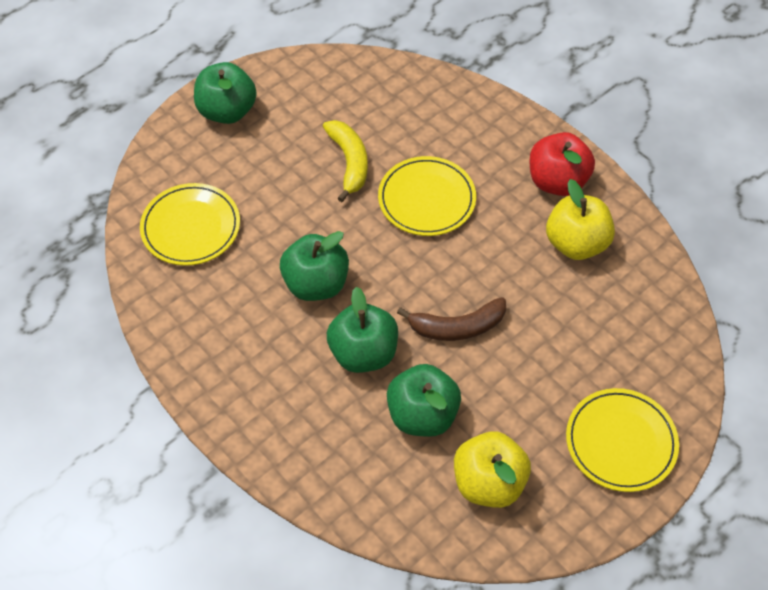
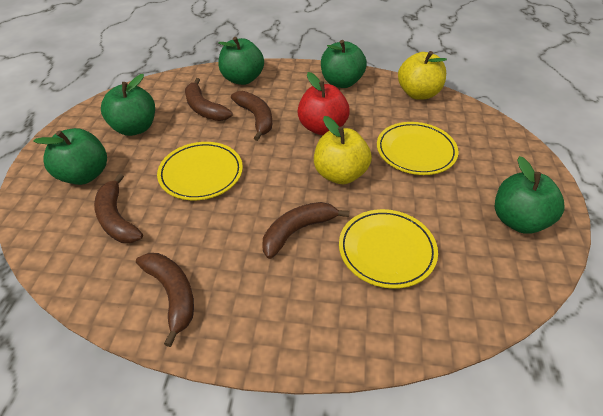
brown banana: 1 -> 5
green apple: 4 -> 5
yellow banana: 1 -> 0

